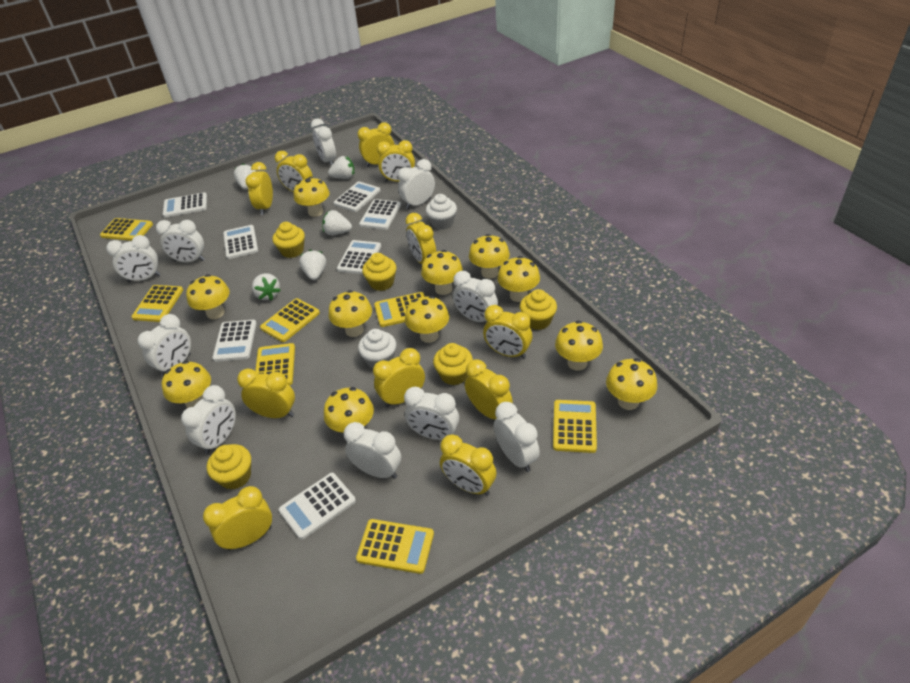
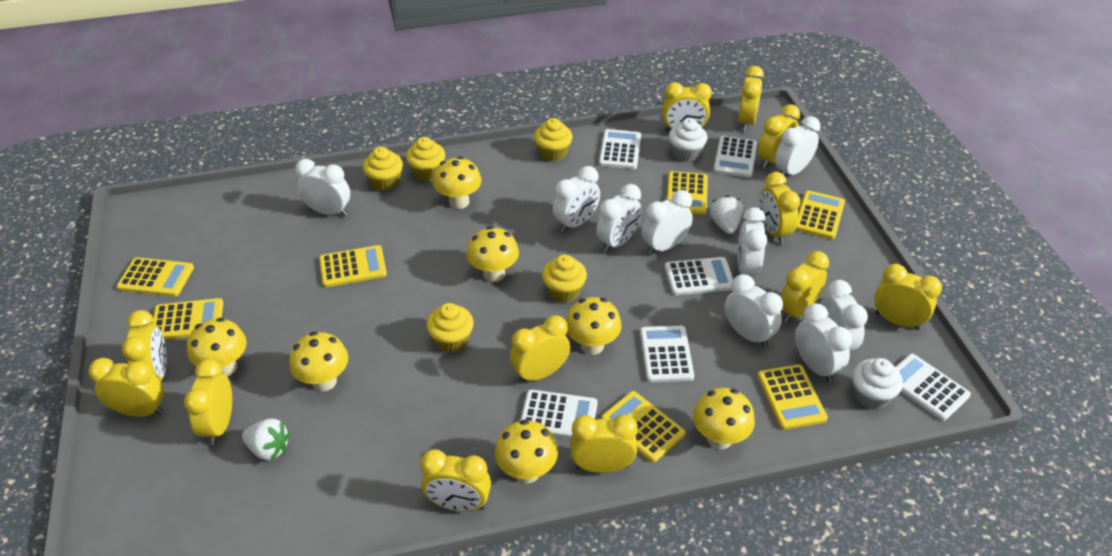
white calculator: 7 -> 6
white clock: 10 -> 9
white strawberry: 5 -> 2
yellow clock: 11 -> 12
yellow mushroom: 11 -> 7

